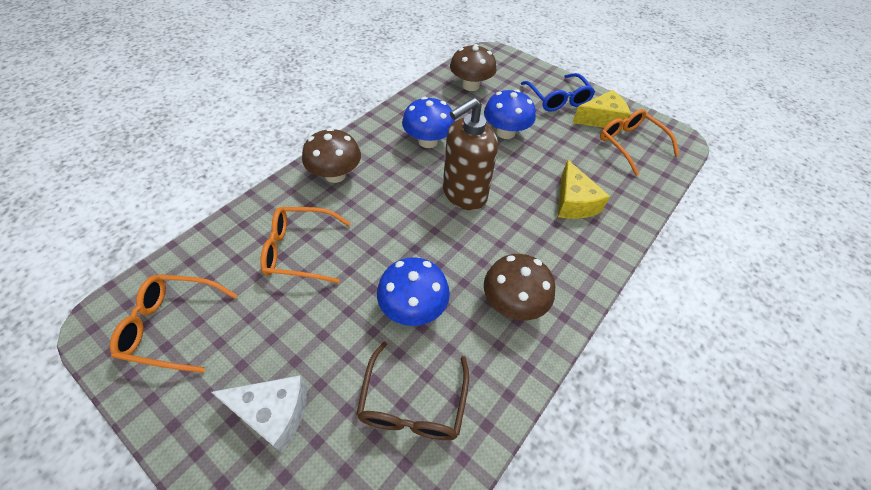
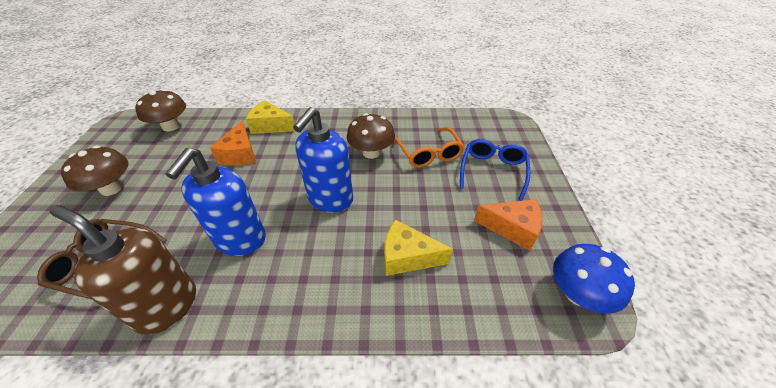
blue mushroom: 3 -> 1
blue soap dispenser: 0 -> 2
orange cheese: 0 -> 2
orange glasses: 3 -> 1
white cheese: 1 -> 0

